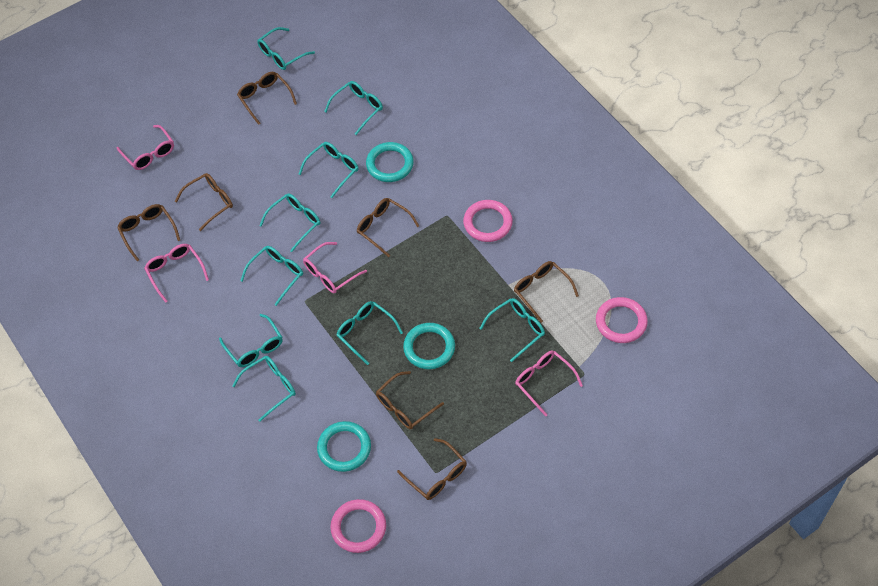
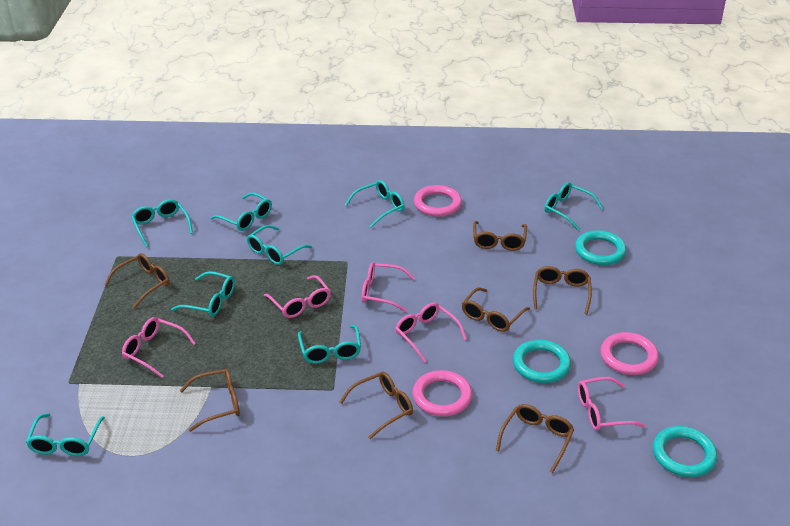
pink glasses: 4 -> 5
turquoise glasses: 9 -> 8

